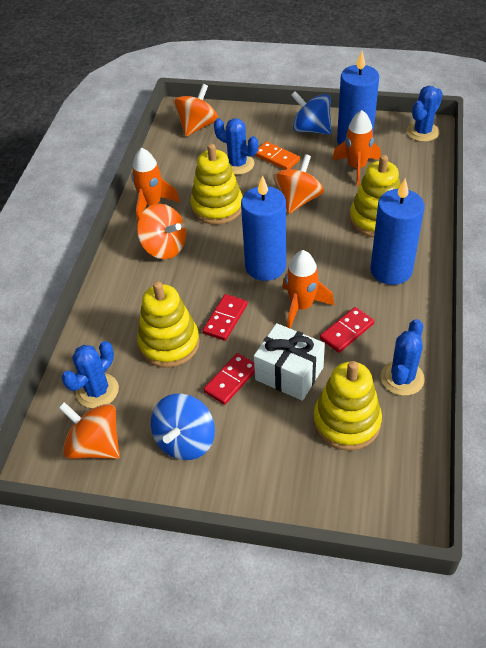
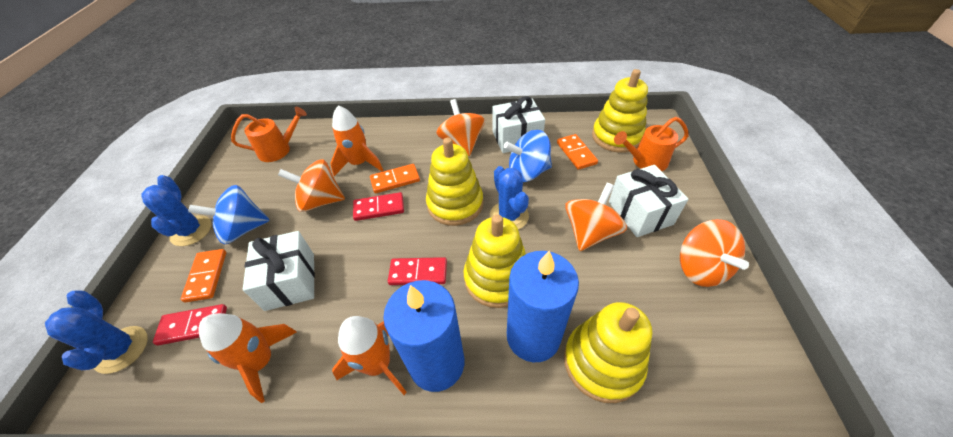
blue cactus: 4 -> 3
blue candle: 3 -> 2
orange domino: 1 -> 3
orange watering can: 0 -> 2
white gift: 1 -> 3

